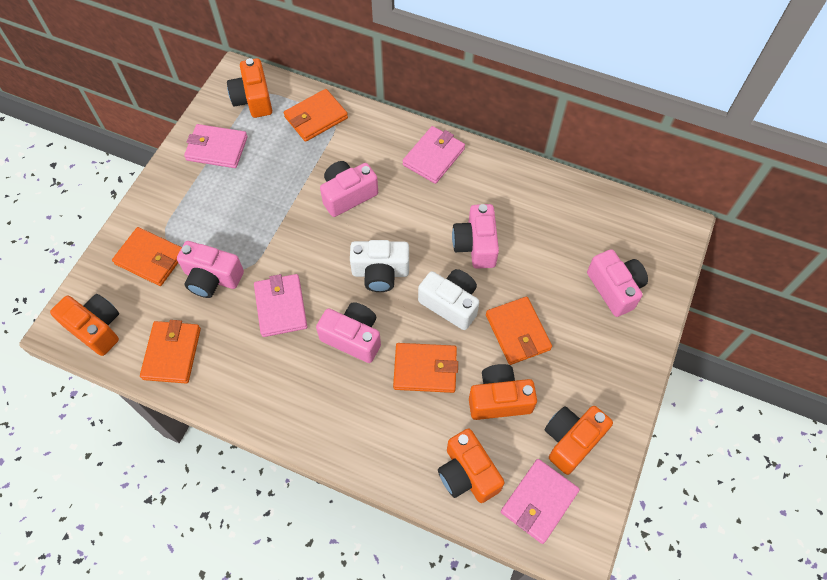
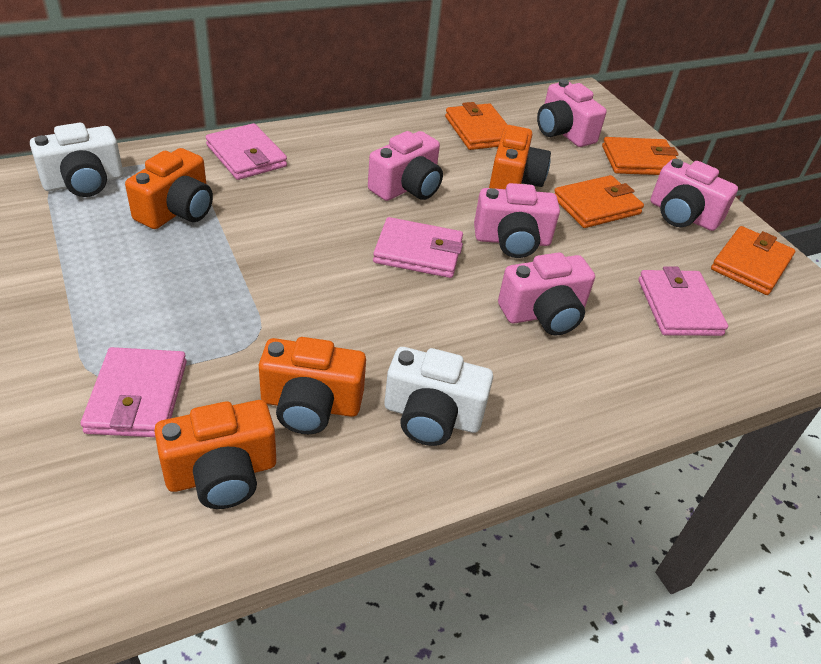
orange camera: 5 -> 4
orange wallet: 5 -> 4

